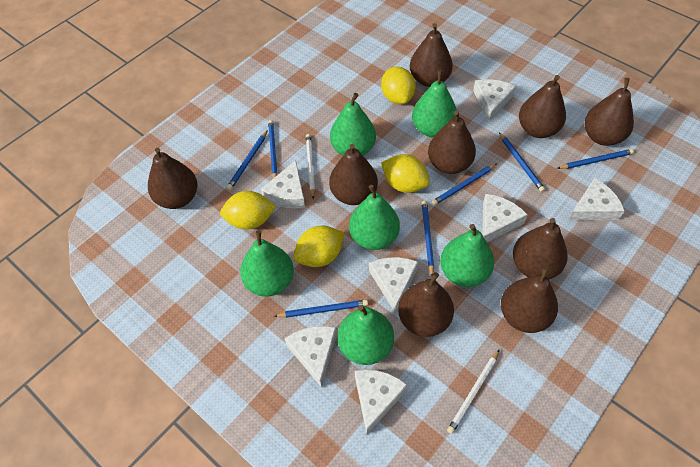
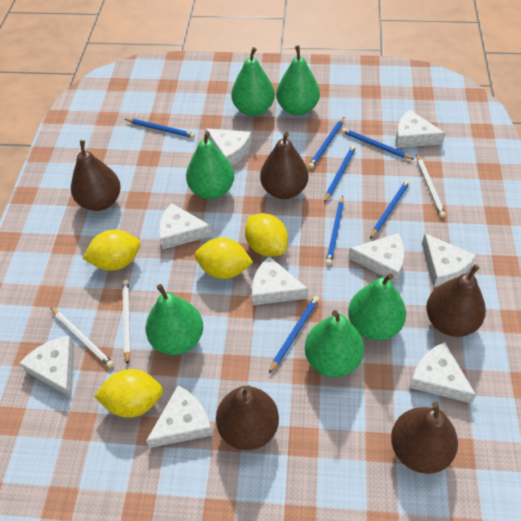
brown pear: 9 -> 5
white cheese: 7 -> 9
white pencil: 2 -> 3

